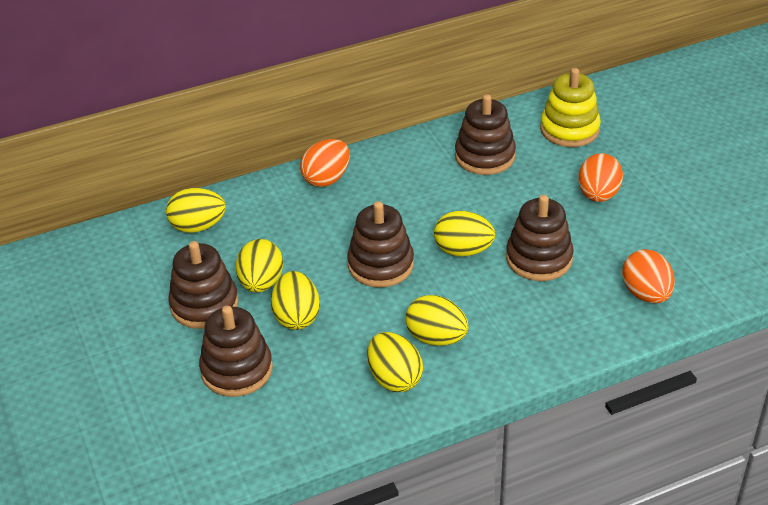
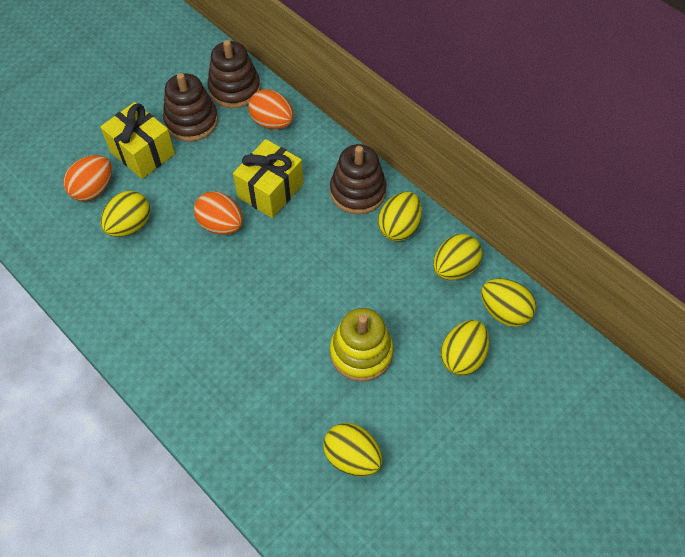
brown stacking toy: 5 -> 3
yellow gift: 0 -> 2

